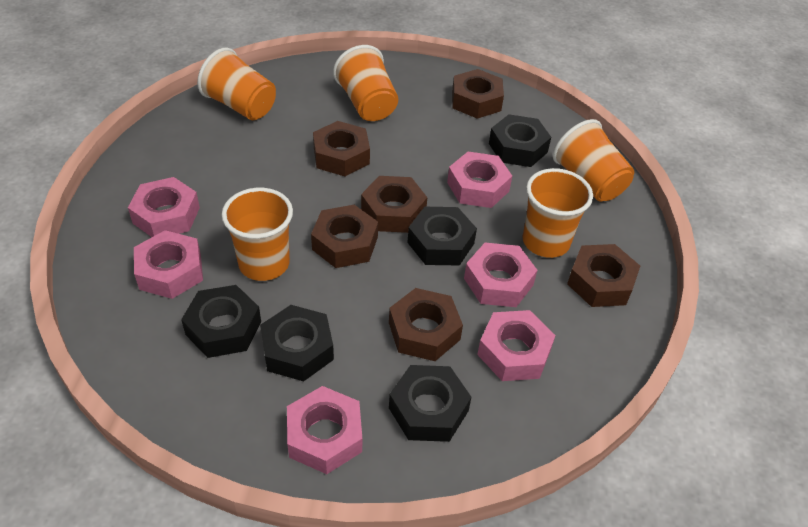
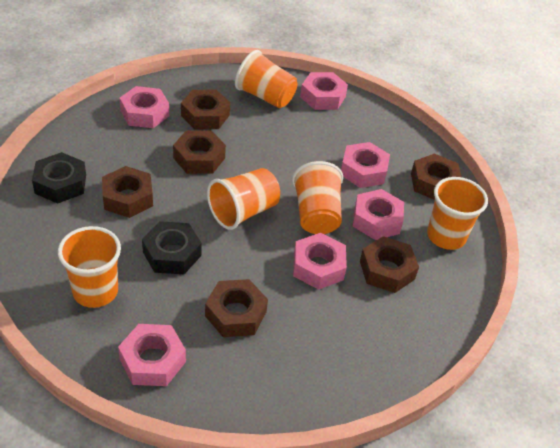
black nut: 5 -> 2

